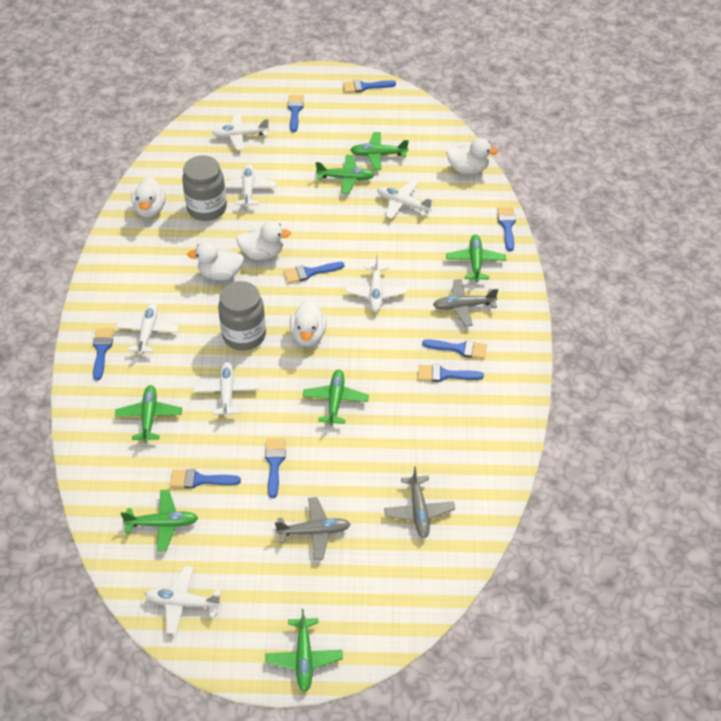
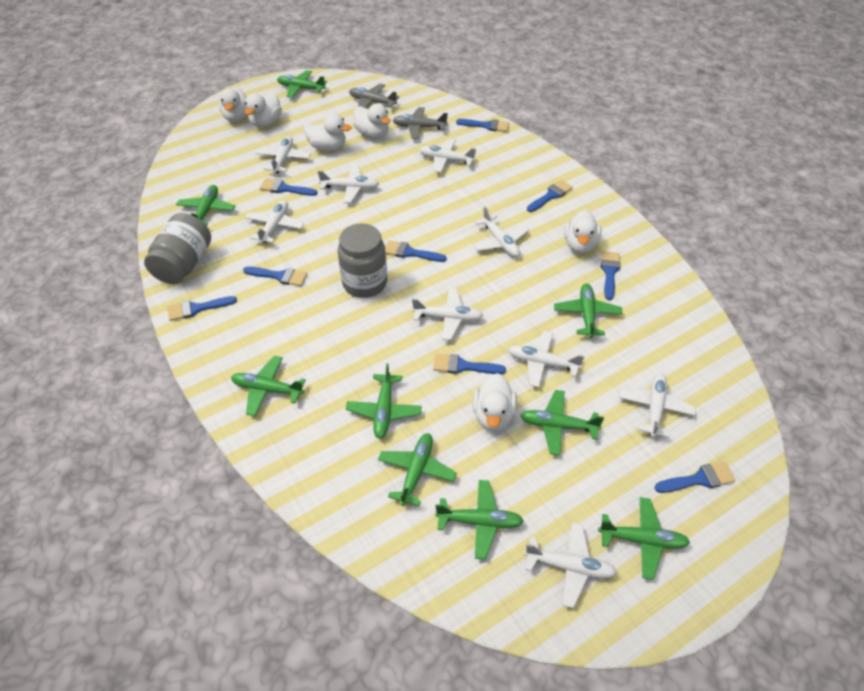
green plane: 7 -> 9
grey plane: 3 -> 2
white duck: 5 -> 6
white plane: 7 -> 9

